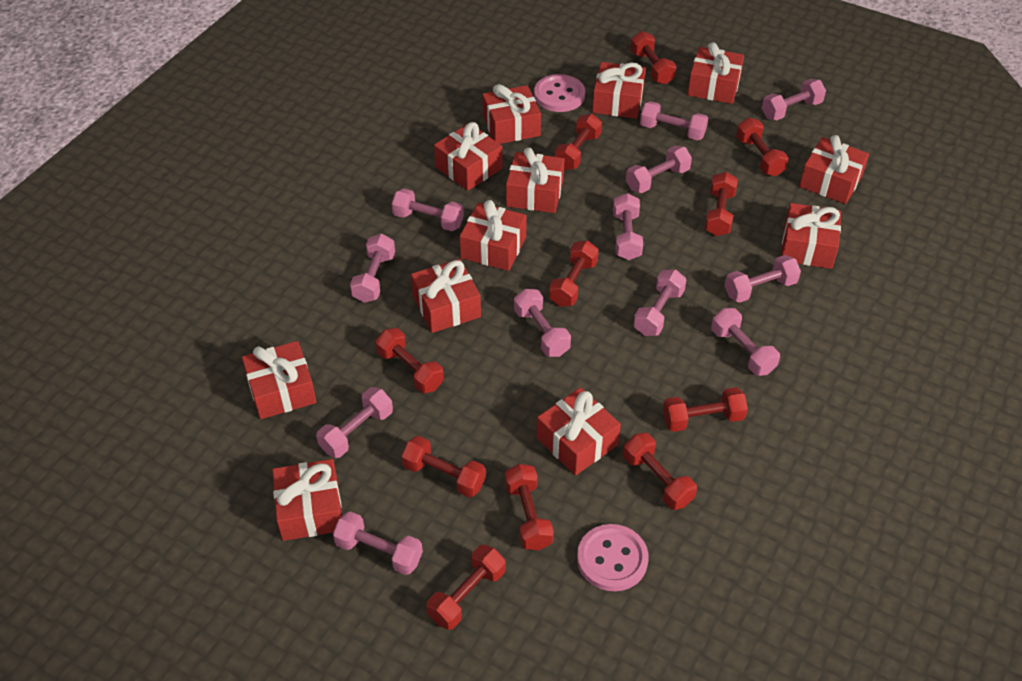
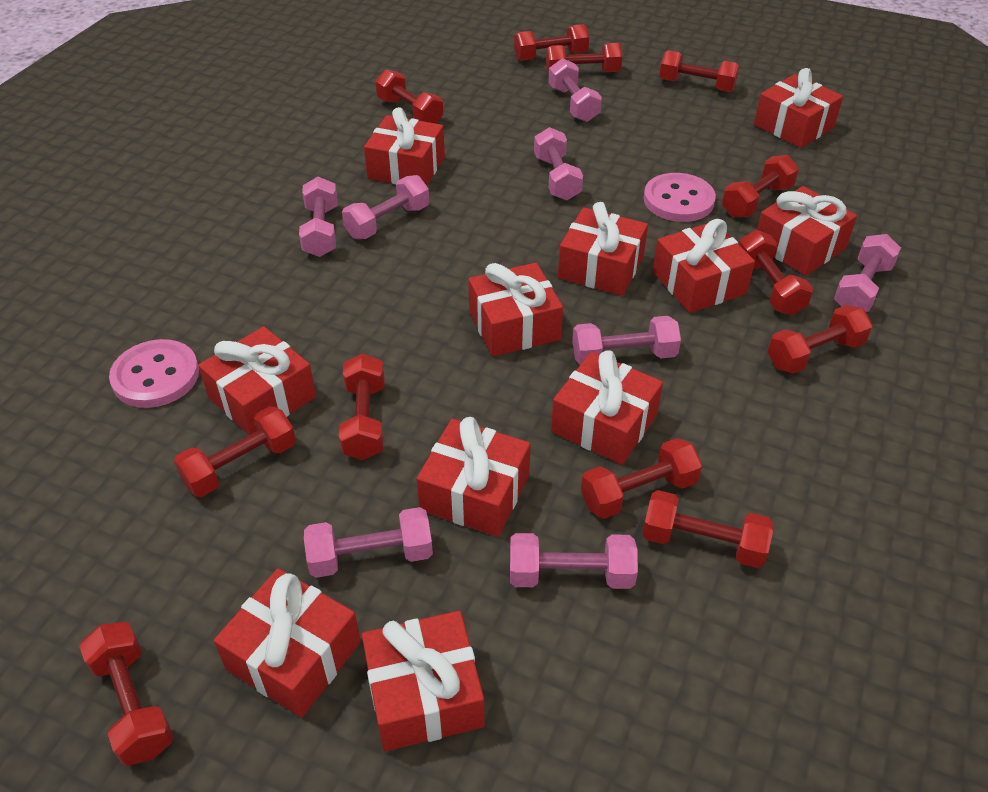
pink dumbbell: 12 -> 8
red dumbbell: 11 -> 12
red gift: 12 -> 11

